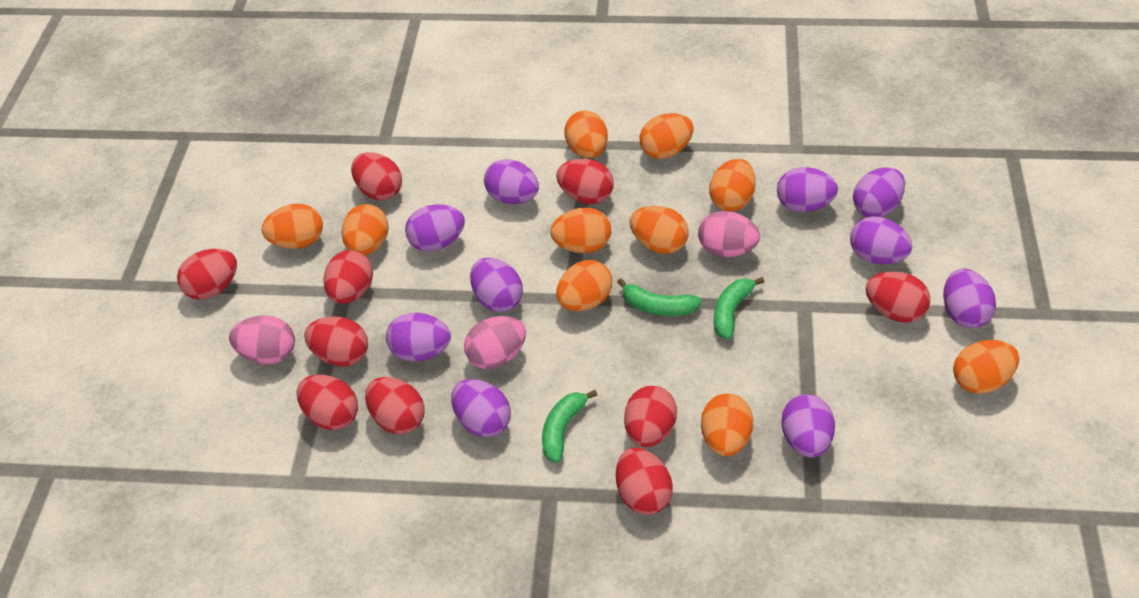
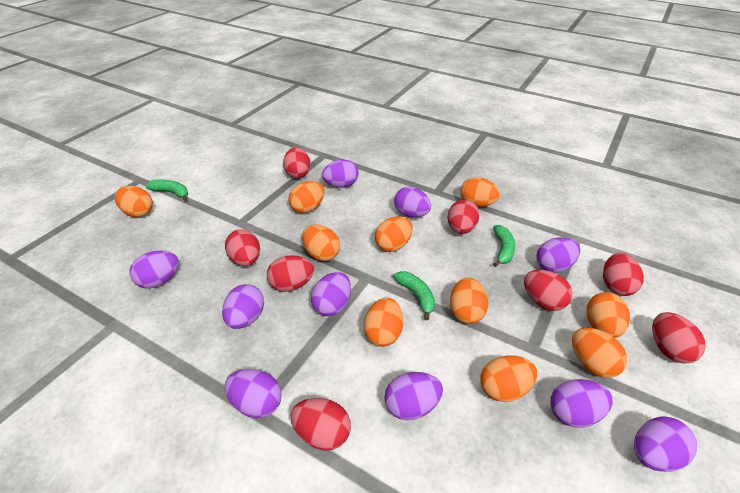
pink egg: 3 -> 0
red egg: 10 -> 8

